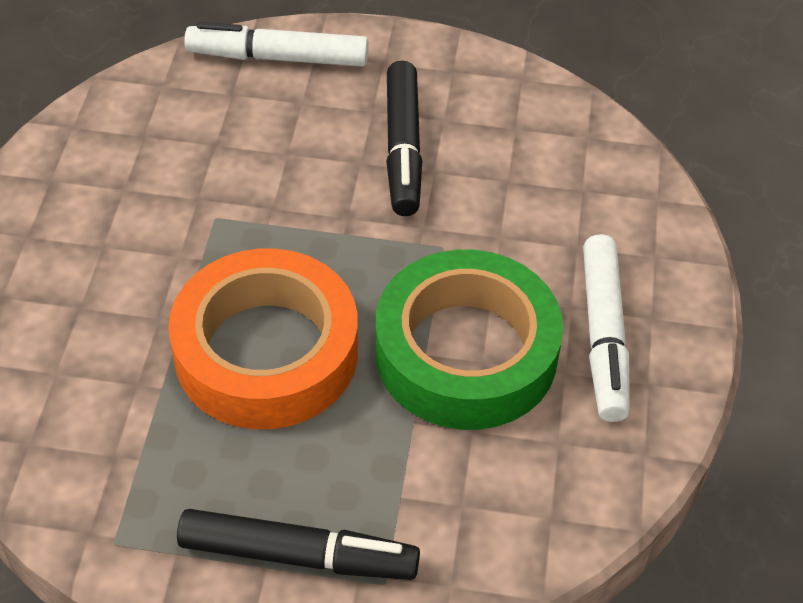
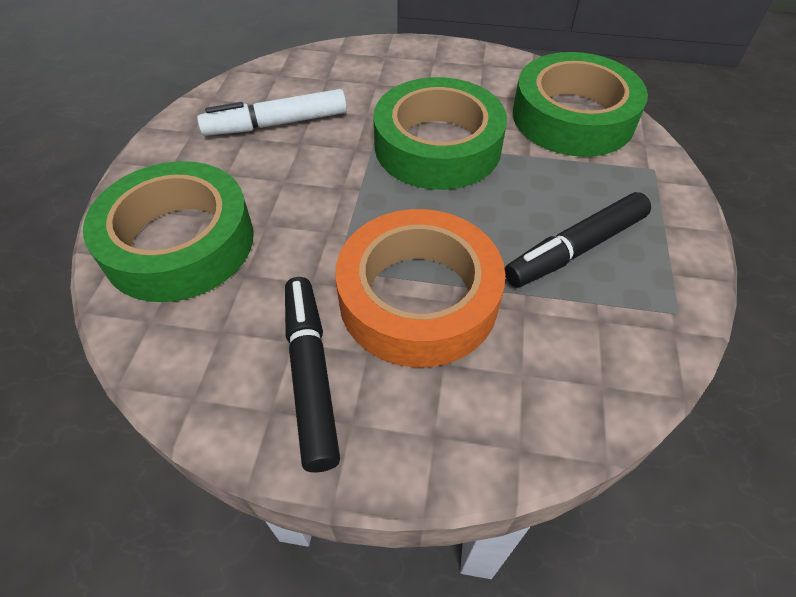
green tape: 1 -> 3
white marker: 2 -> 1

